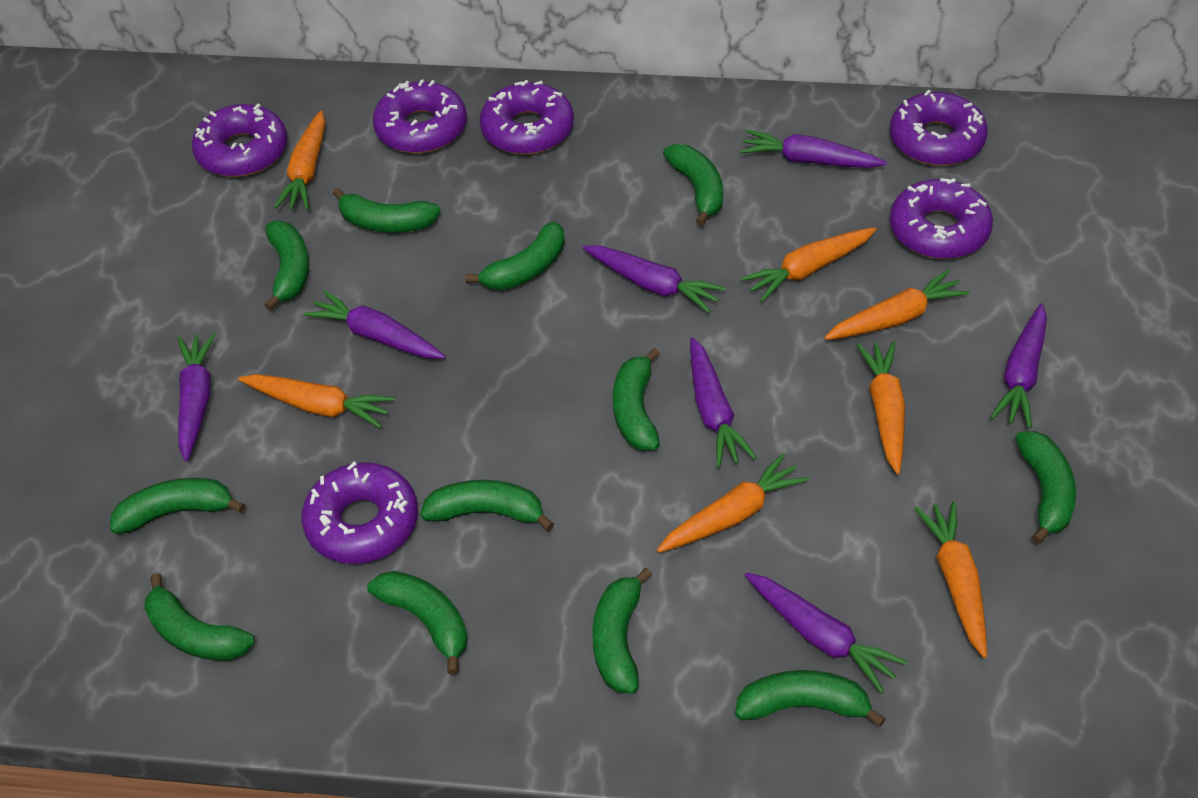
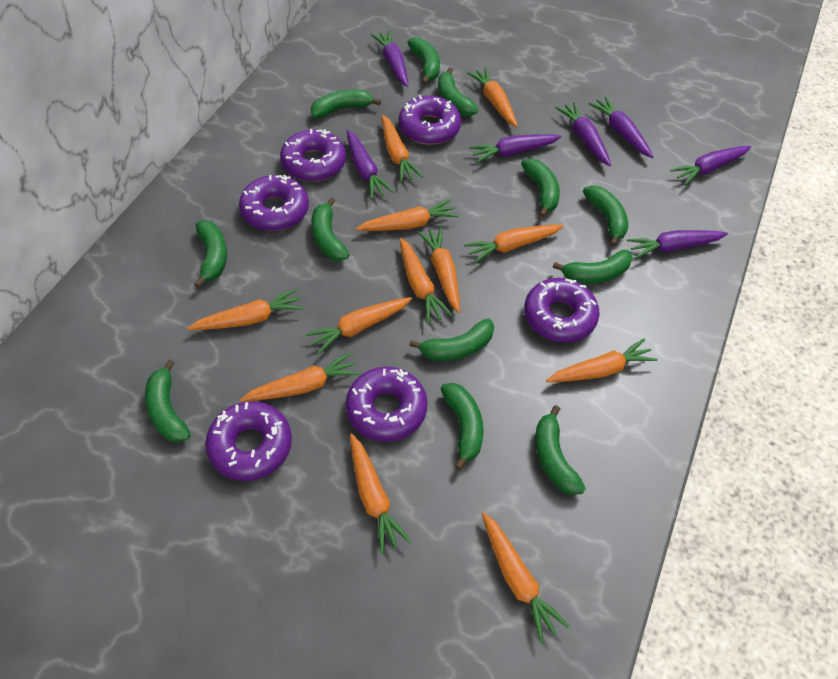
orange carrot: 7 -> 12

